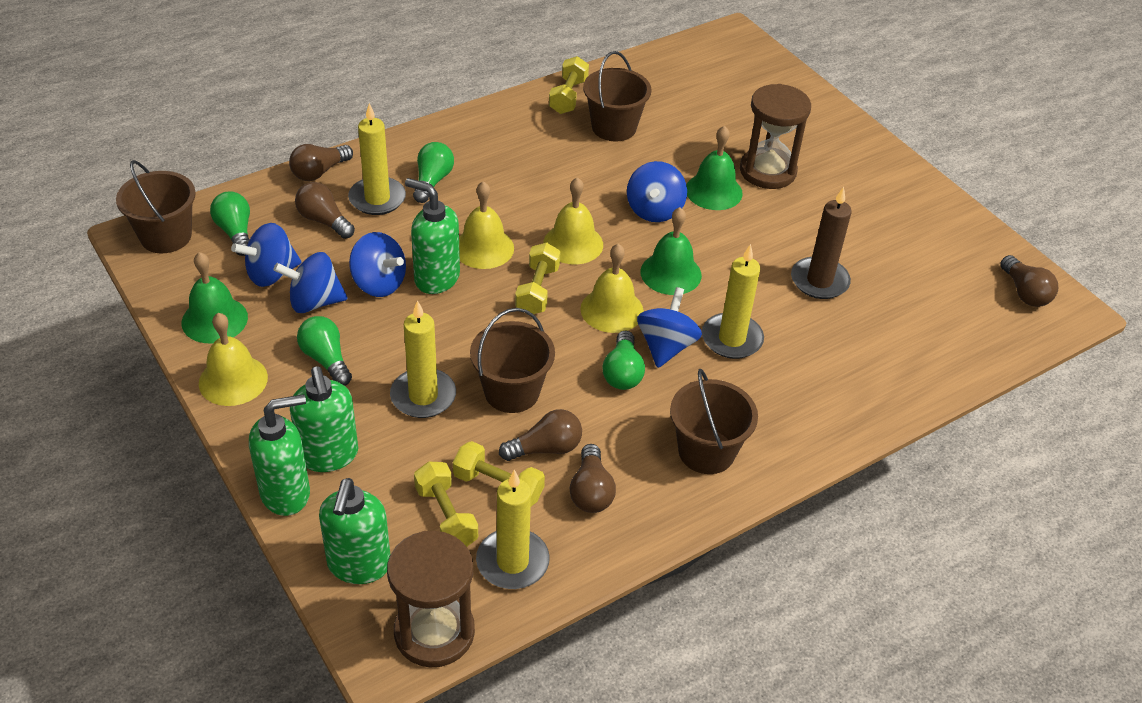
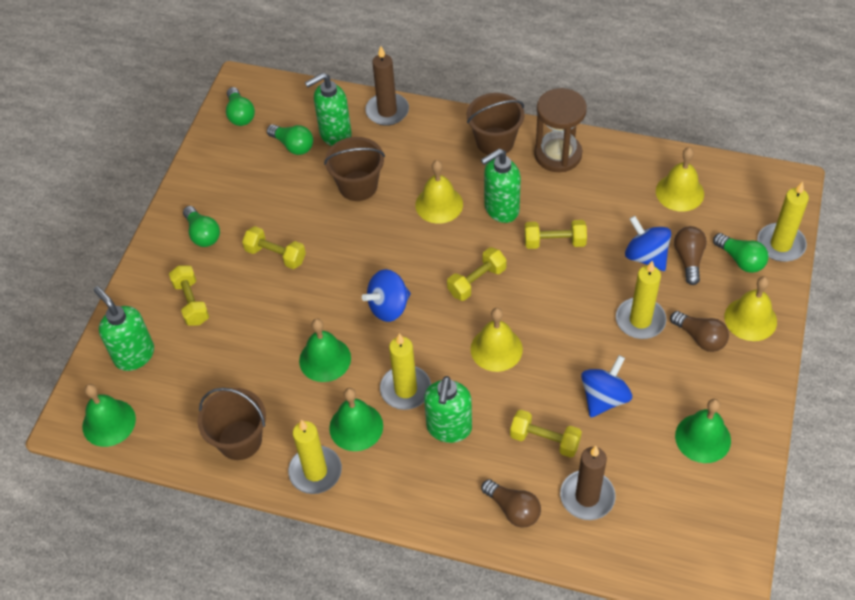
blue spinning top: 5 -> 3
brown bucket: 4 -> 3
brown candle: 1 -> 2
brown hourglass: 2 -> 1
brown light bulb: 5 -> 3
green bell: 3 -> 4
yellow dumbbell: 4 -> 5

